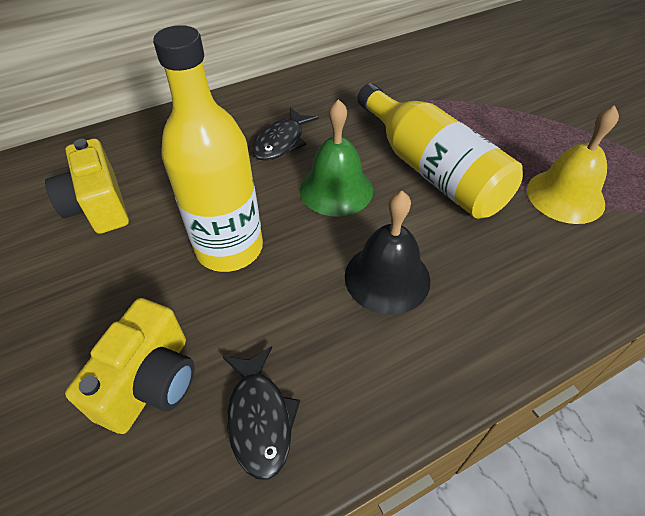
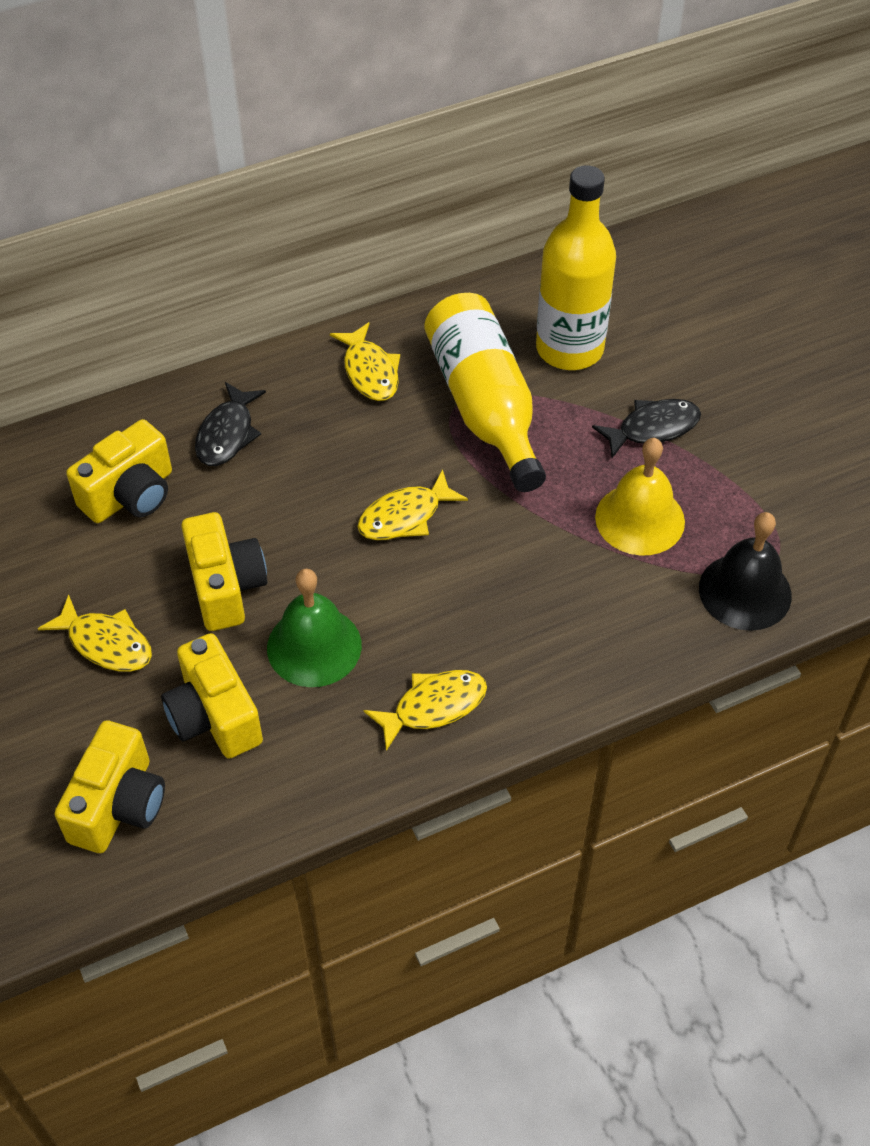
yellow camera: 2 -> 4
yellow fish: 0 -> 4

